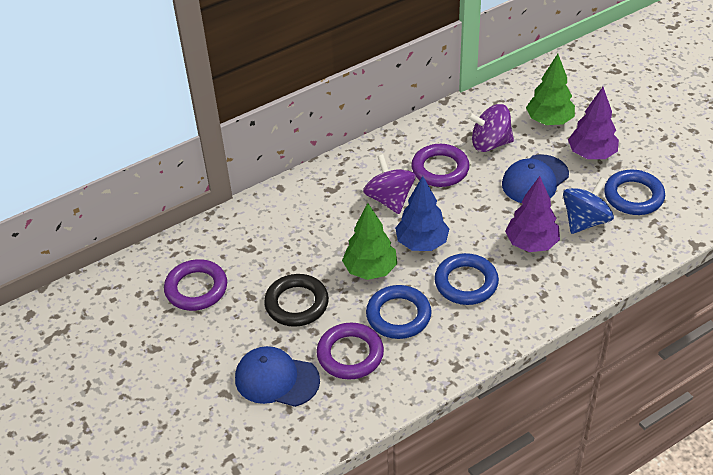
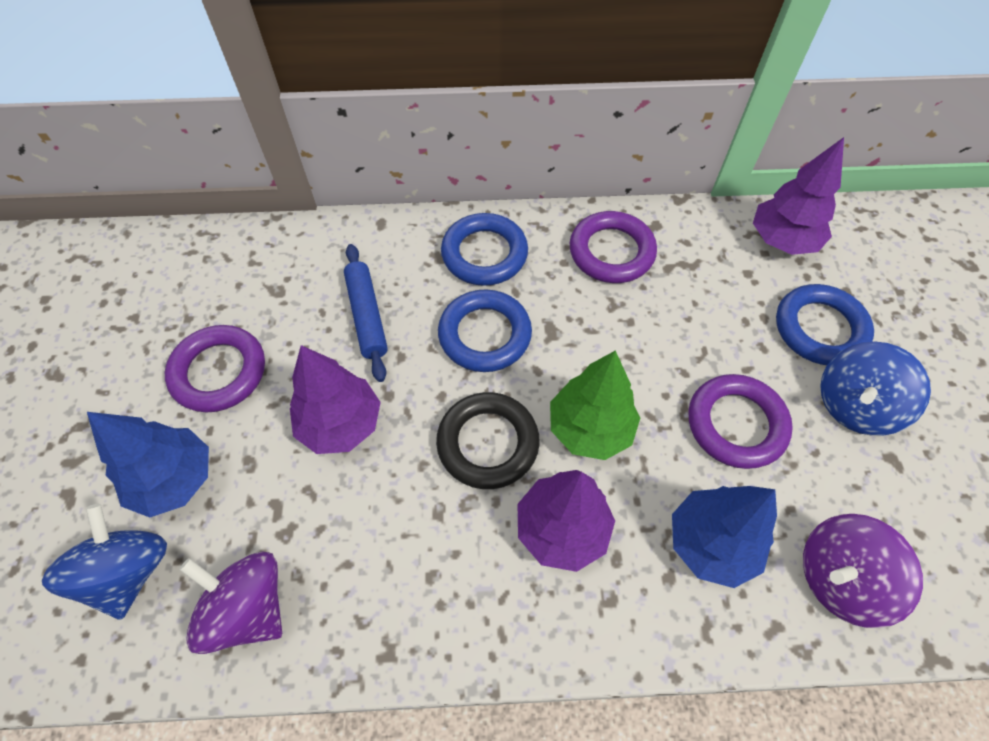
blue cap: 2 -> 0
blue rolling pin: 0 -> 1
blue spinning top: 1 -> 2
blue tree: 1 -> 2
green tree: 2 -> 1
purple tree: 2 -> 3

